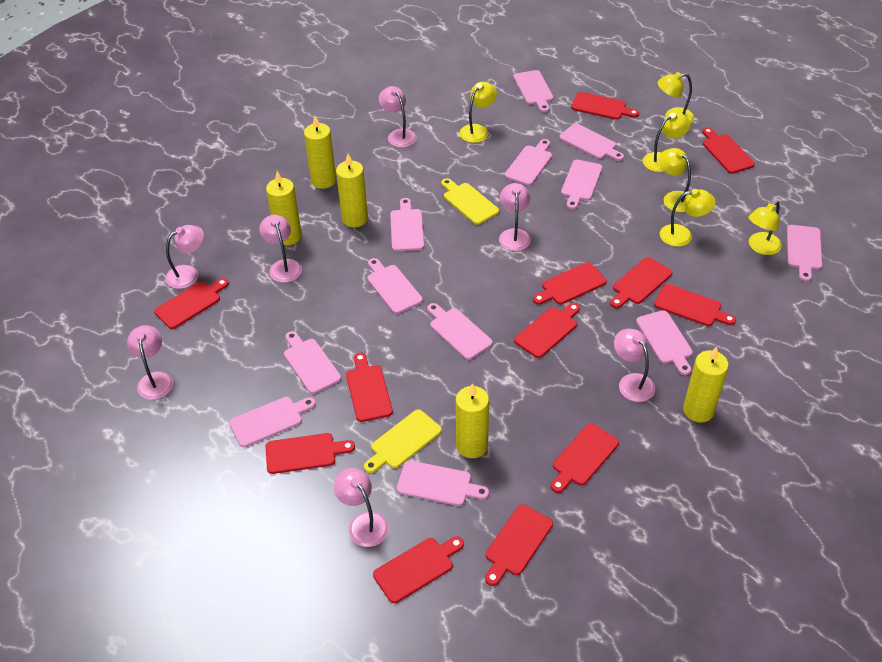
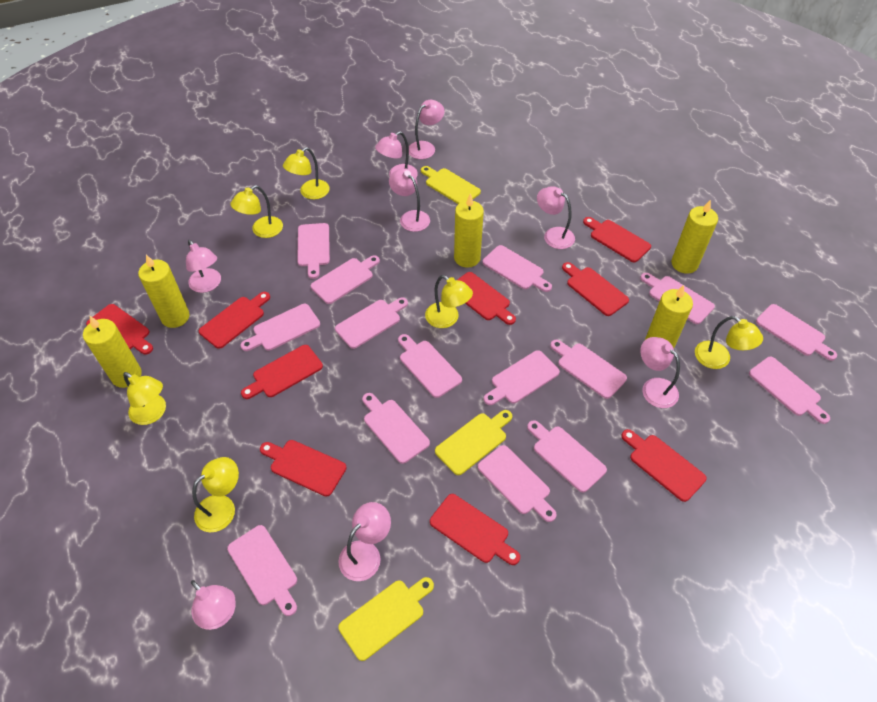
pink cutting board: 12 -> 15
pink lamp: 7 -> 8
red cutting board: 12 -> 9
yellow cutting board: 2 -> 3

